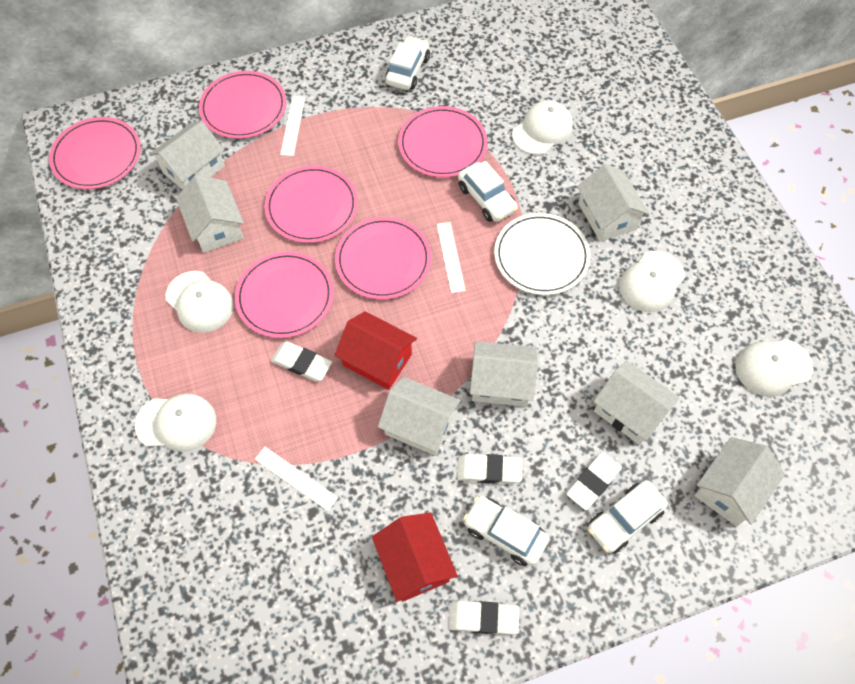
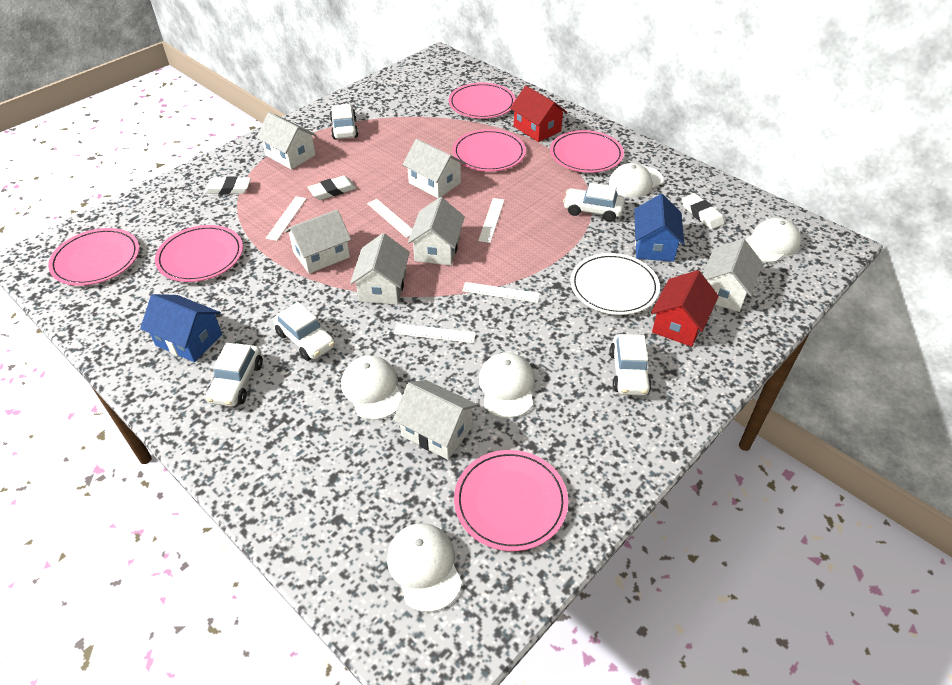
blue house: 0 -> 2
white car: 4 -> 5
white eraser: 4 -> 3
white ruler: 3 -> 5

